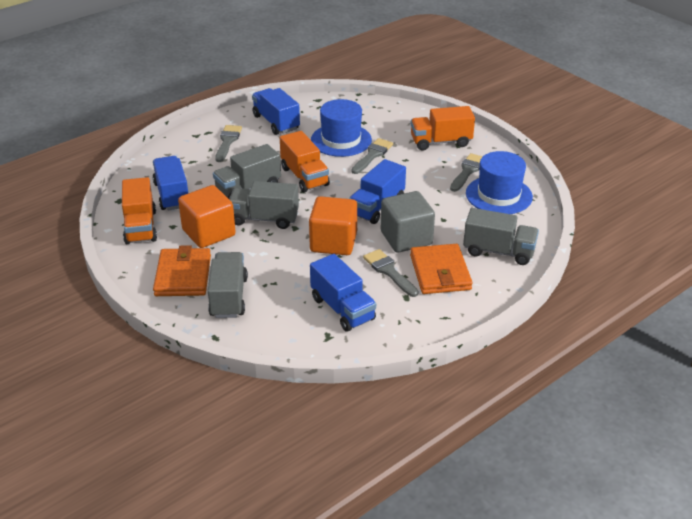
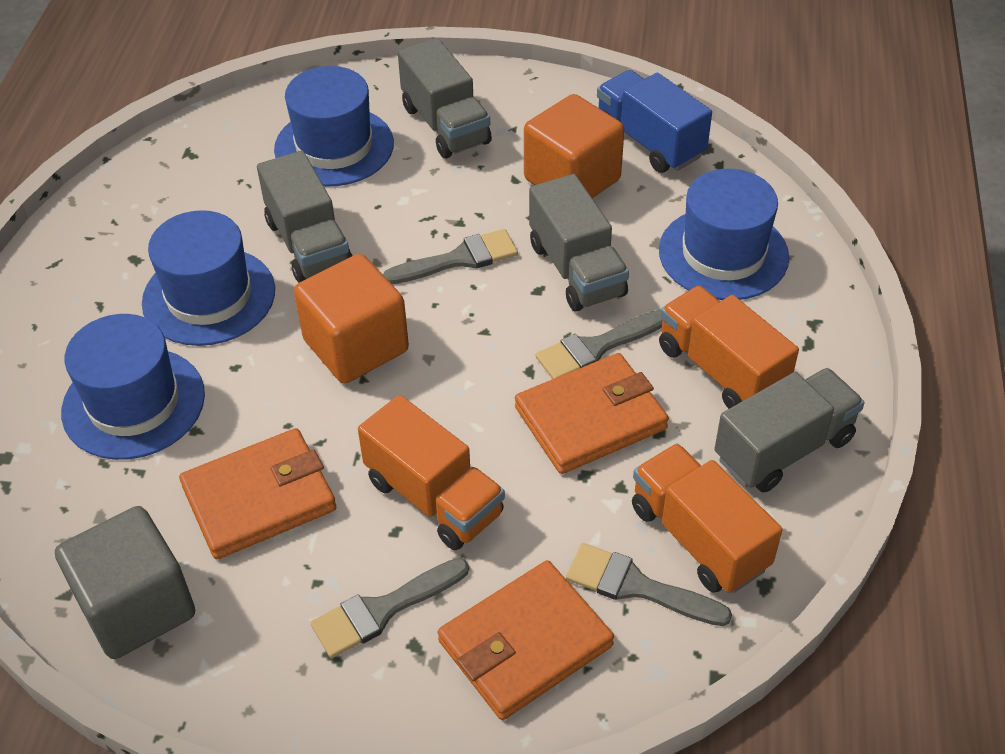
blue hat: 2 -> 4
blue truck: 4 -> 1
orange wallet: 2 -> 3

